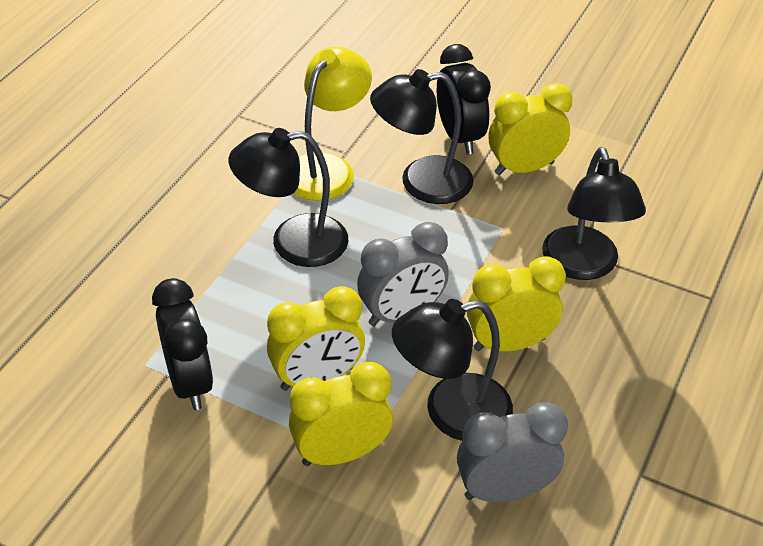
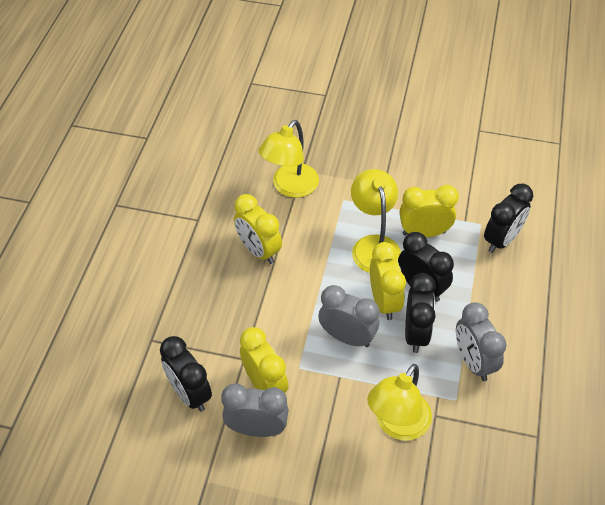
black clock: 2 -> 4
black lamp: 4 -> 0
grey clock: 2 -> 3
yellow lamp: 1 -> 3

